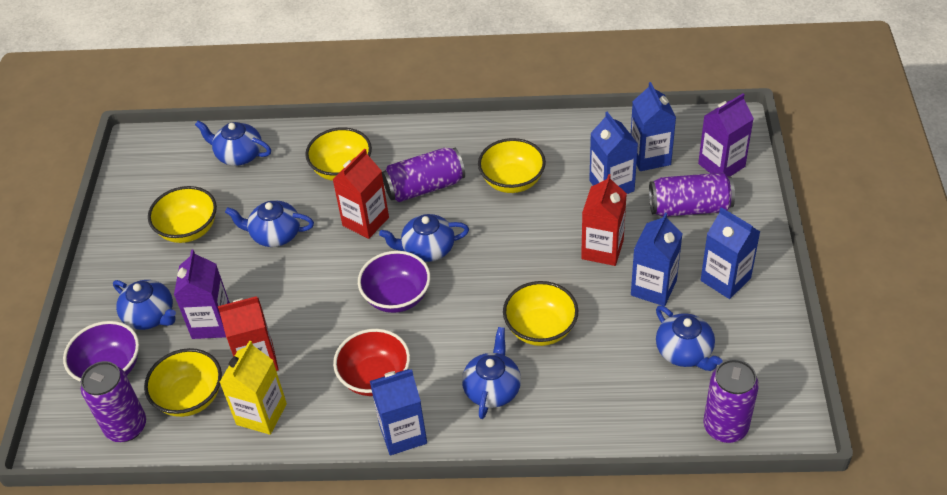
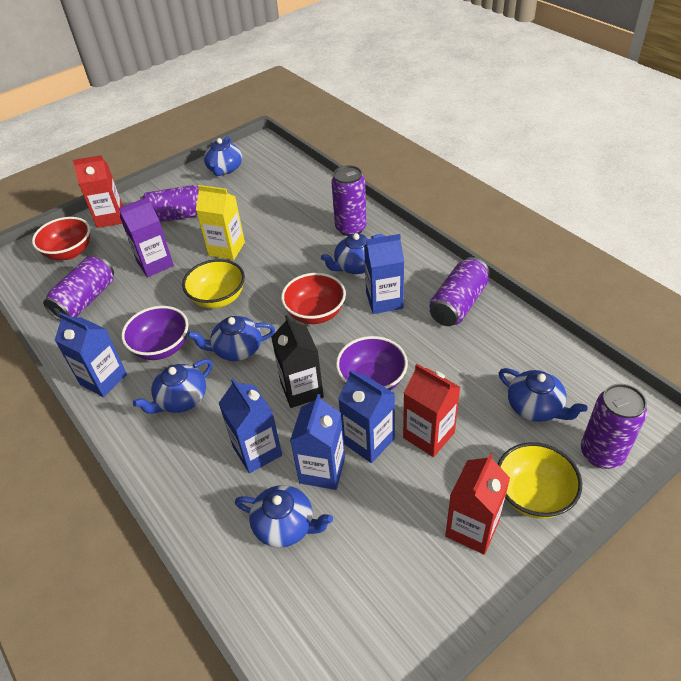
black carton: 0 -> 1
purple can: 4 -> 5
purple carton: 2 -> 1
red bowl: 1 -> 2
yellow bowl: 5 -> 2

